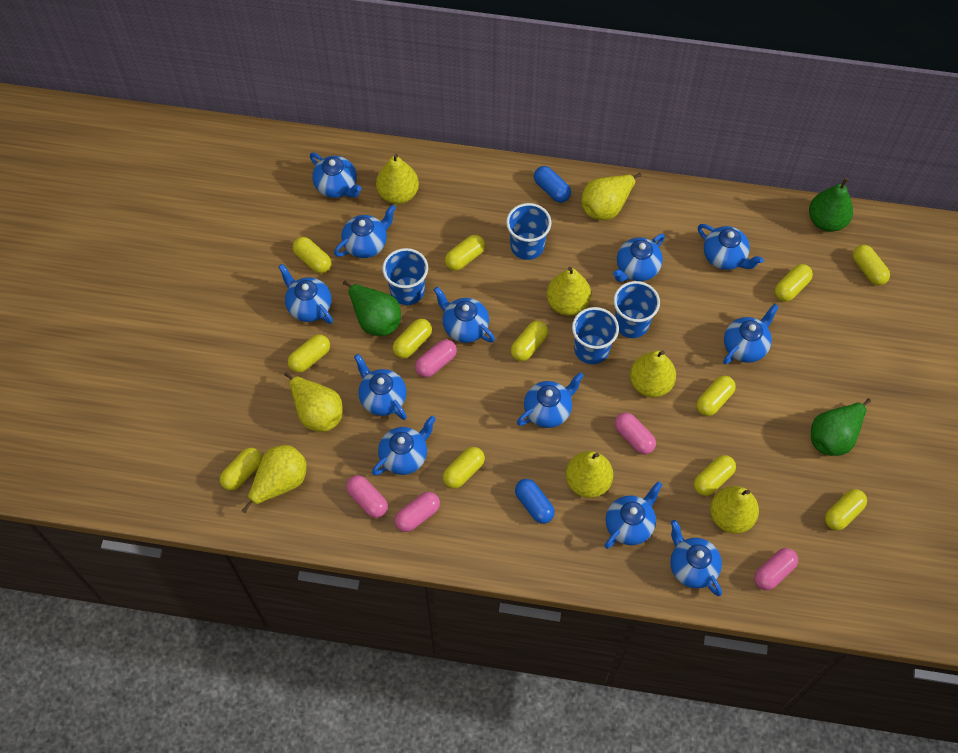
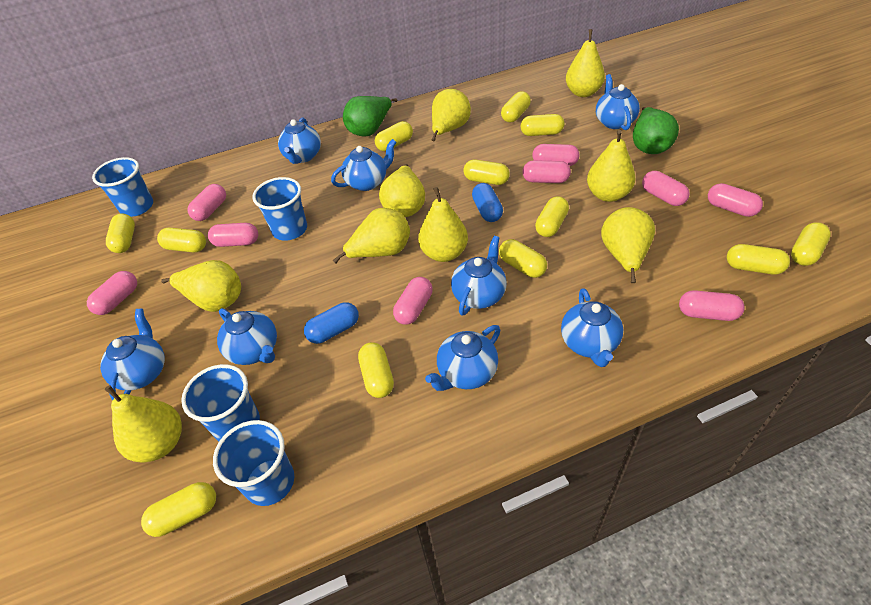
blue teapot: 12 -> 8
green pear: 3 -> 2
pink capsule: 5 -> 9
yellow pear: 8 -> 9

